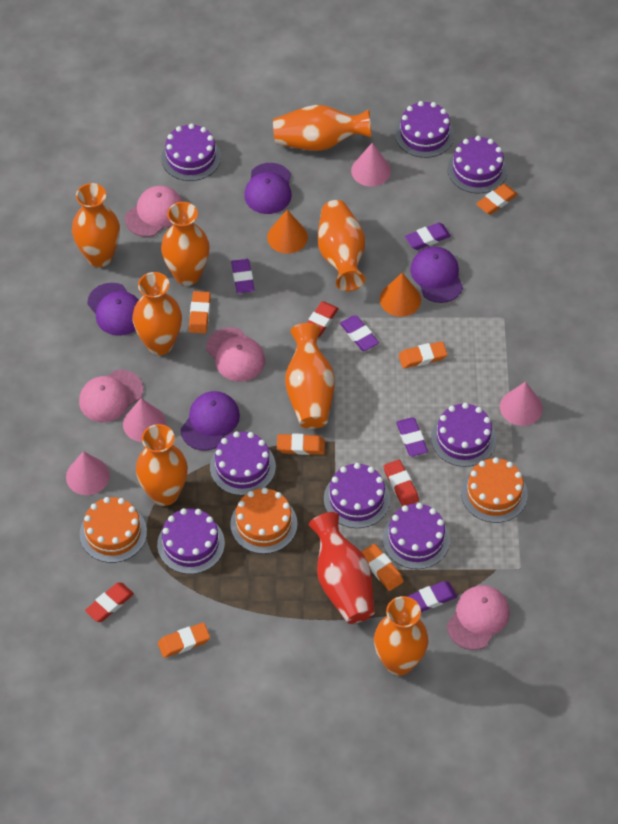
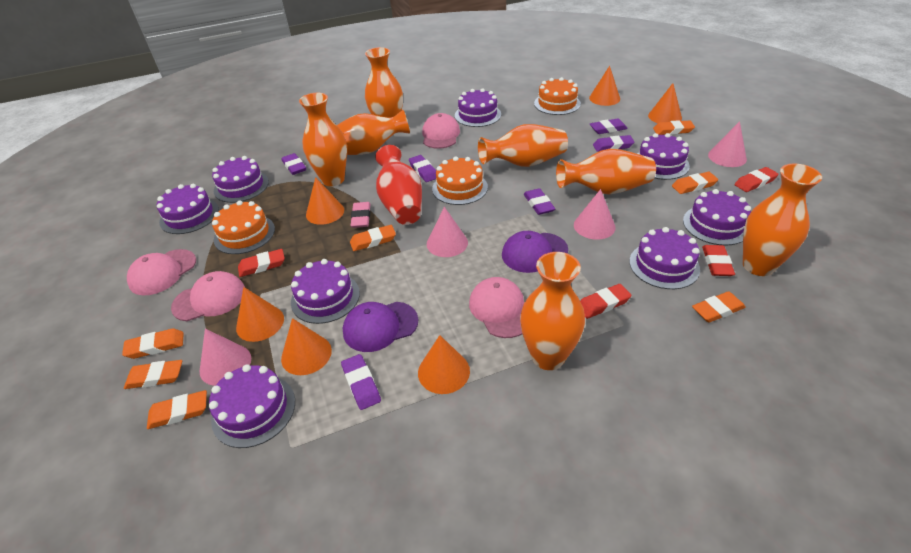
orange cone: 2 -> 6
orange eraser: 6 -> 7
orange vase: 8 -> 7
pink eraser: 0 -> 1
purple cap: 4 -> 2
purple eraser: 5 -> 6
red eraser: 3 -> 4

